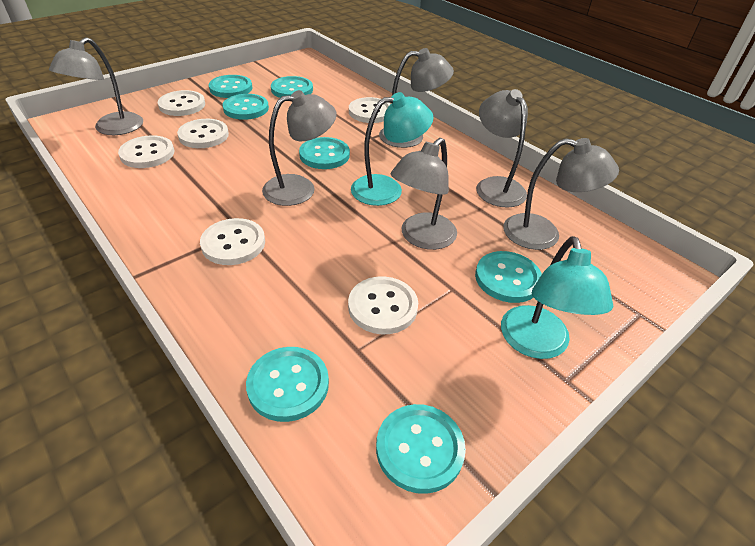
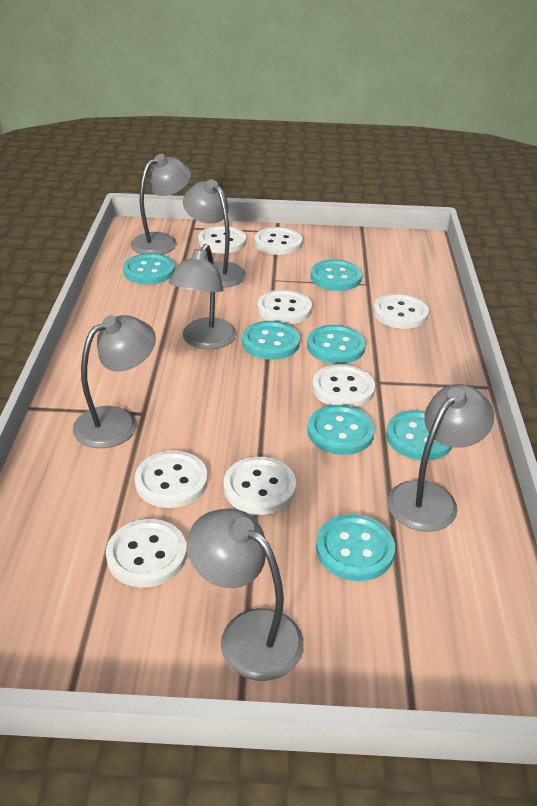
turquoise lamp: 2 -> 0
white button: 6 -> 8

